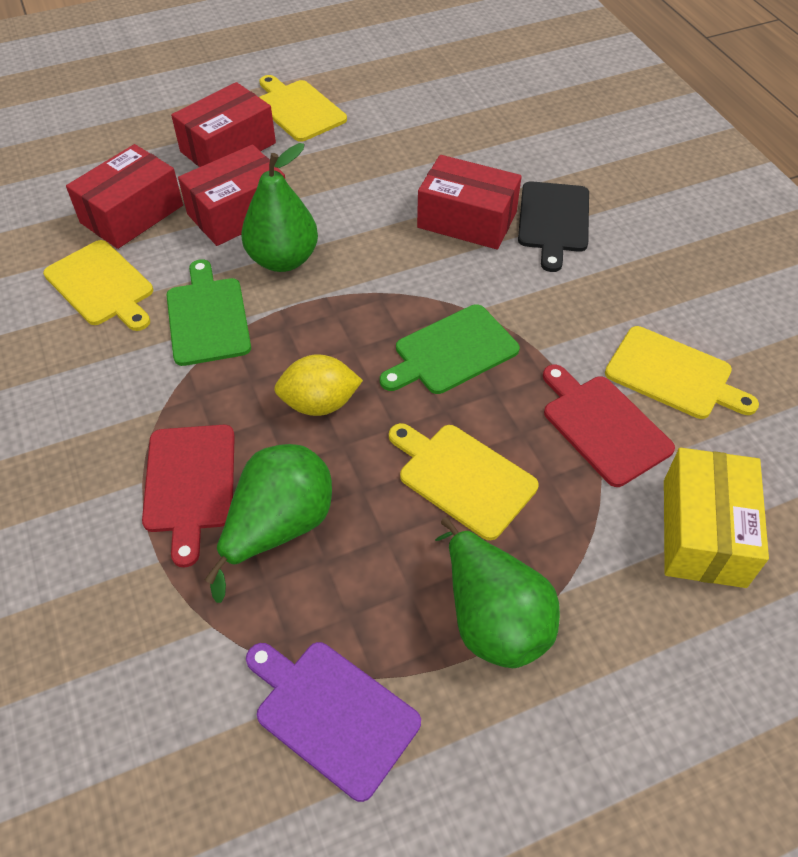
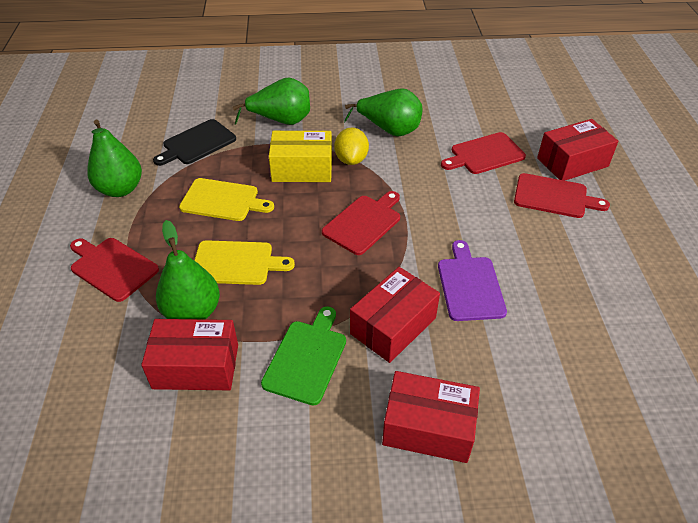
green cutting board: 2 -> 1
green pear: 3 -> 4
red cutting board: 2 -> 4
yellow cutting board: 4 -> 2

